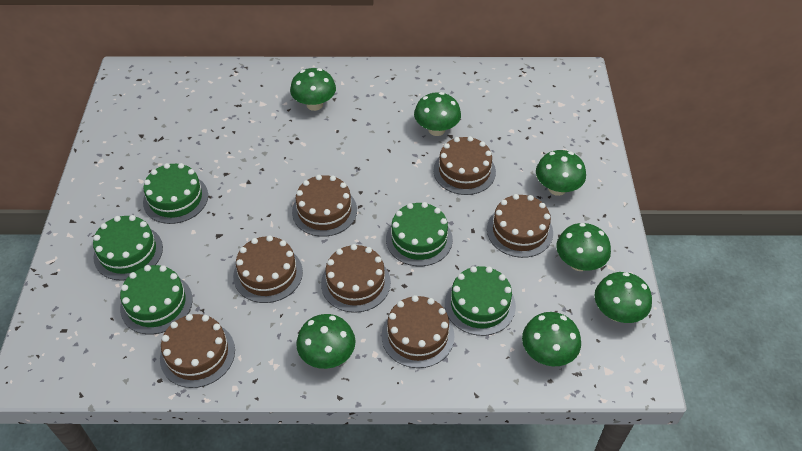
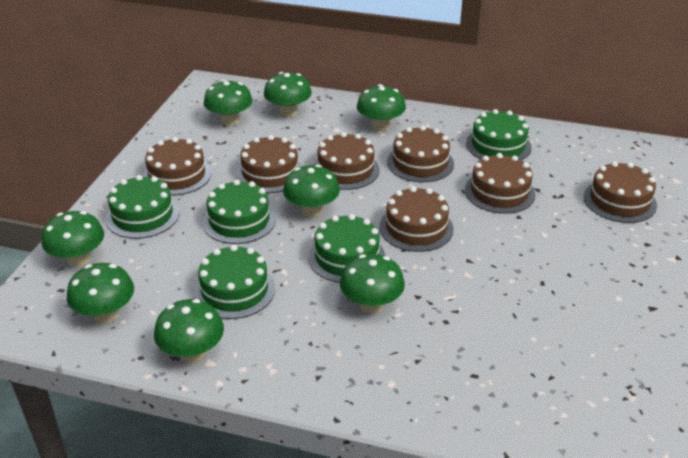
green mushroom: 7 -> 8

